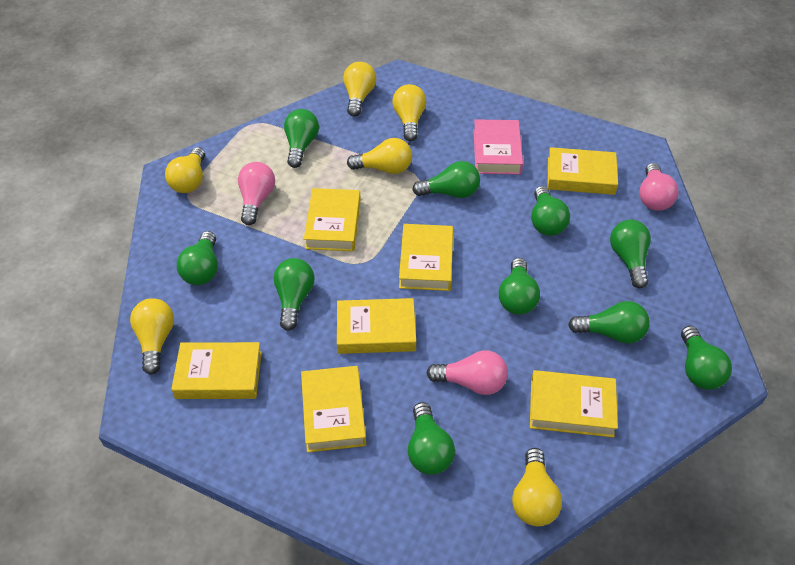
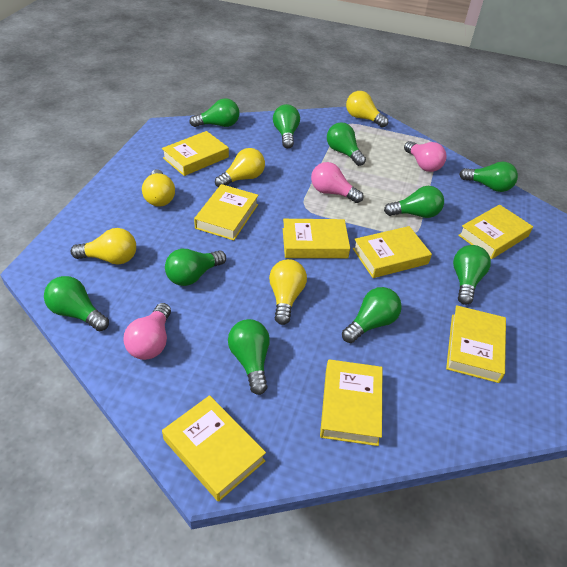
pink book: 1 -> 0
yellow book: 7 -> 8
yellow light bulb: 6 -> 5

